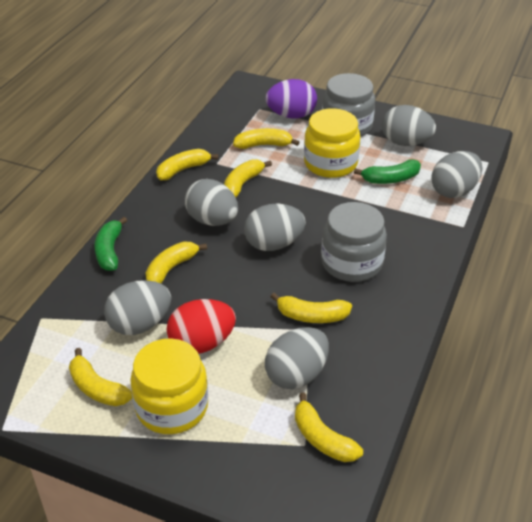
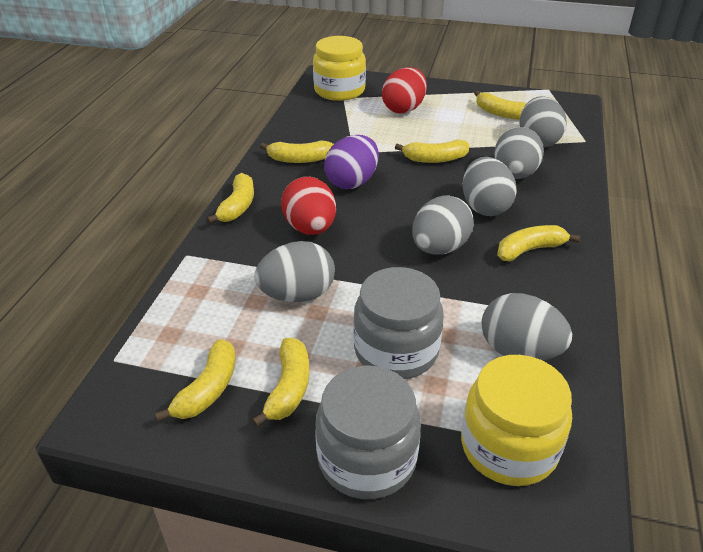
green banana: 2 -> 0
red egg: 1 -> 2

